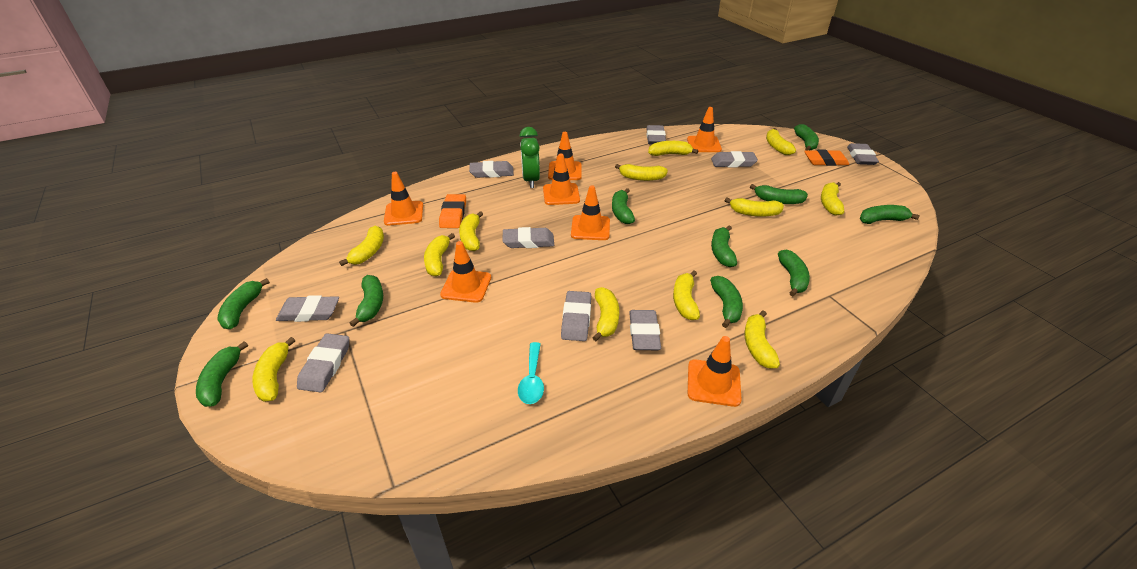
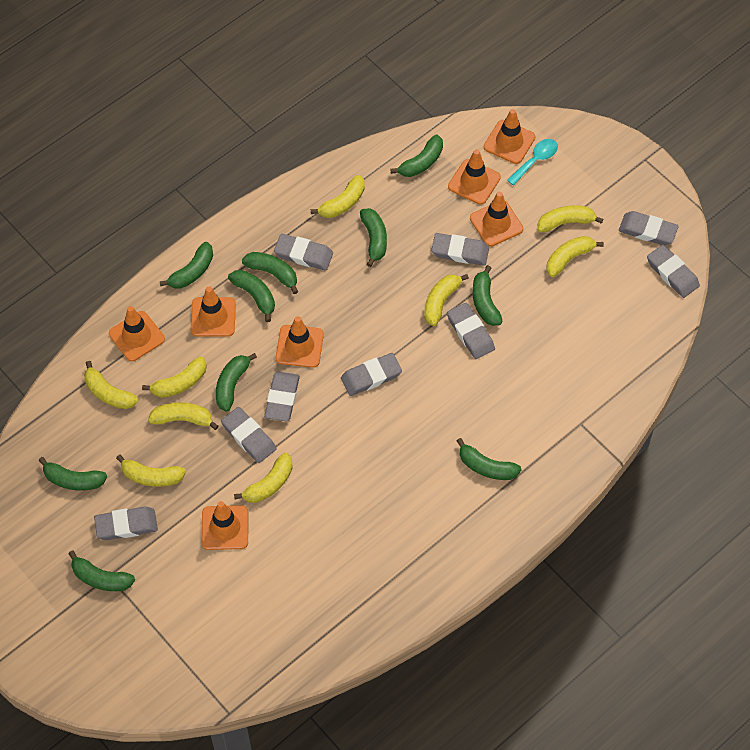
green clock: 1 -> 0
orange eraser: 2 -> 0
yellow banana: 12 -> 9

